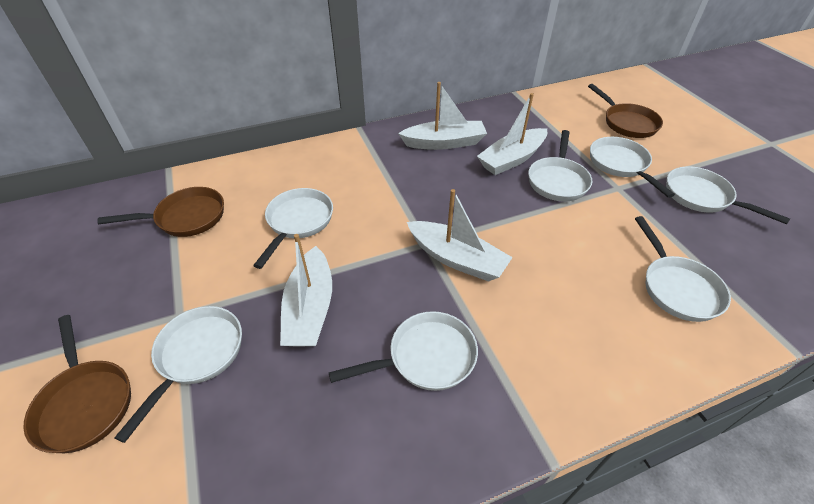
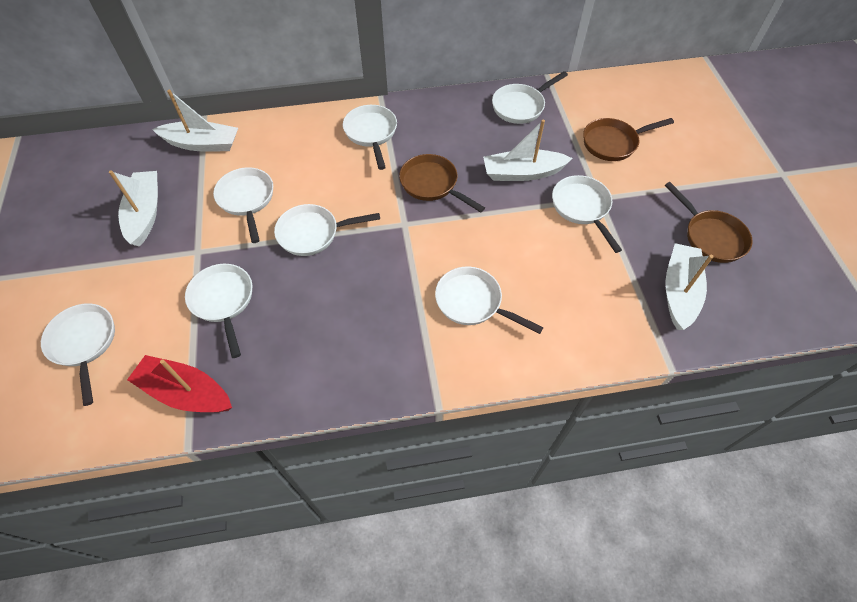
red boat: 0 -> 1
white pan: 7 -> 8

